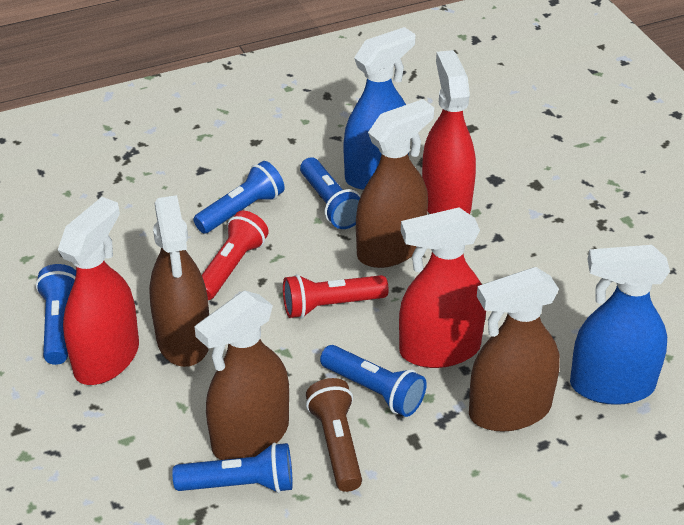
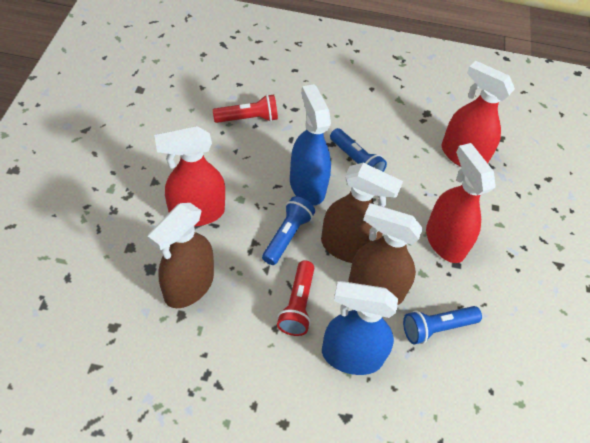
blue flashlight: 5 -> 3
brown flashlight: 1 -> 0
brown spray bottle: 4 -> 3

